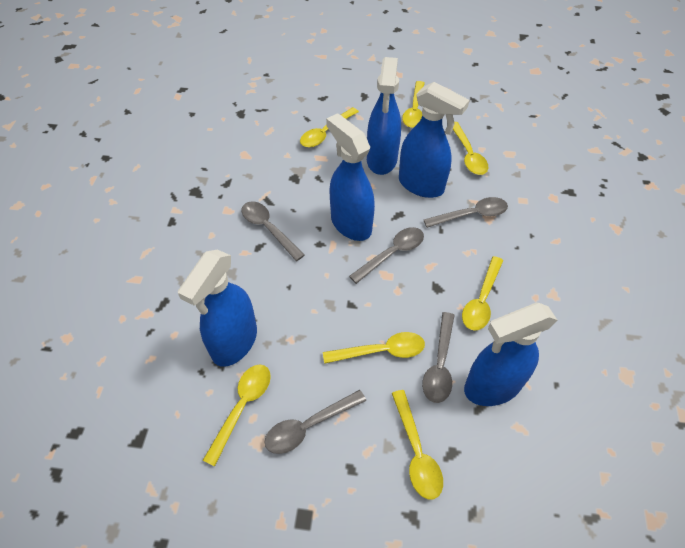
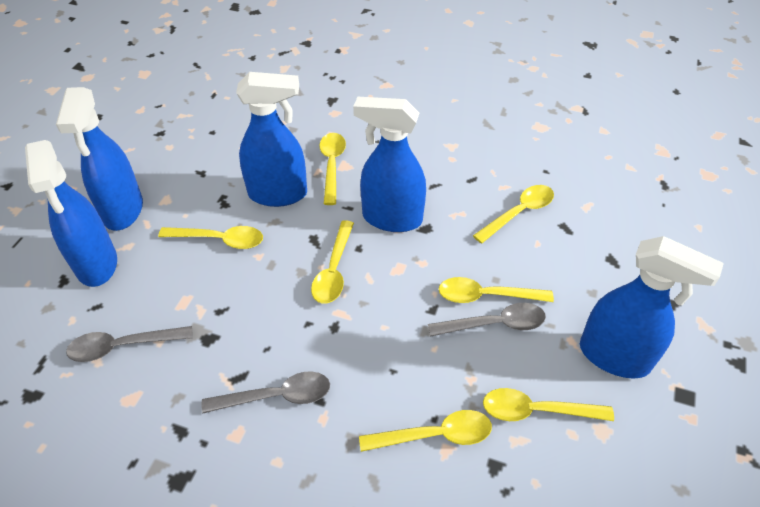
grey spoon: 5 -> 3

